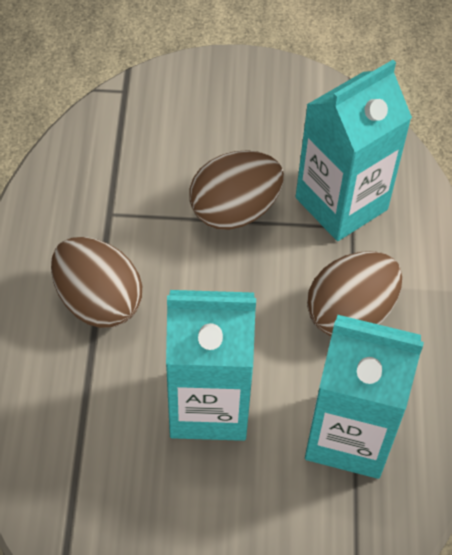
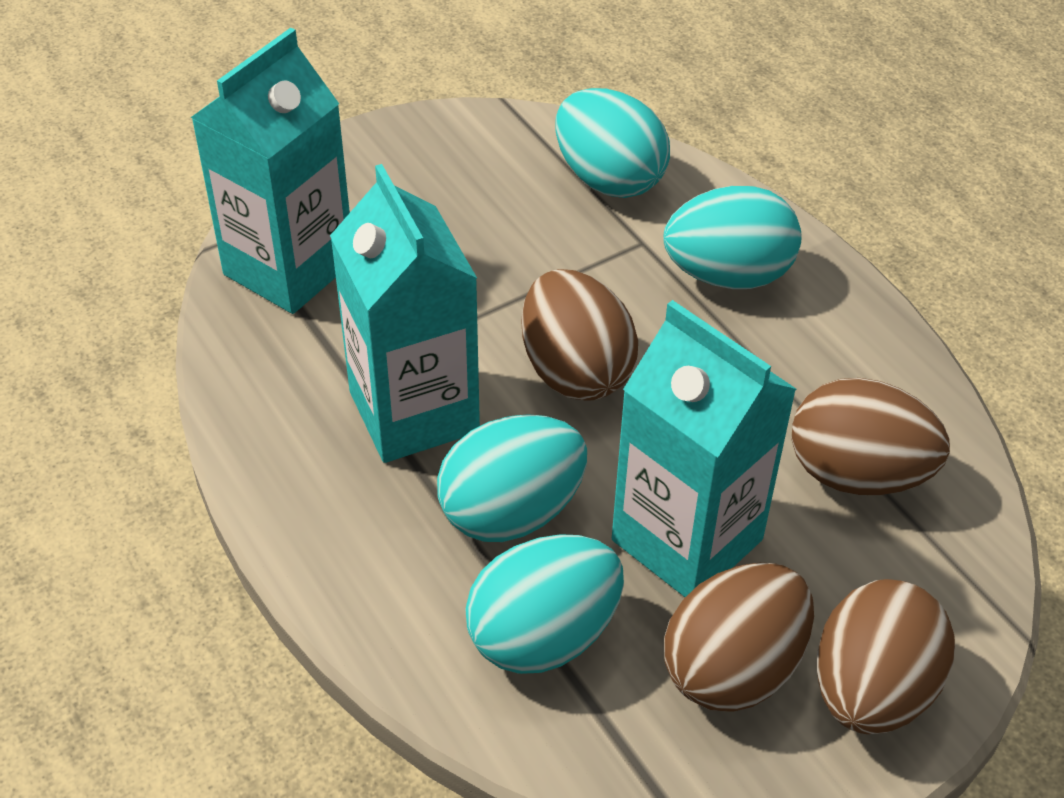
brown egg: 3 -> 4
turquoise egg: 0 -> 4

